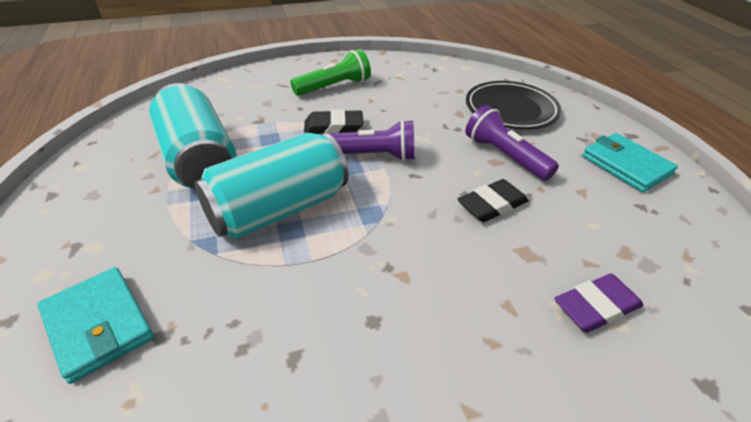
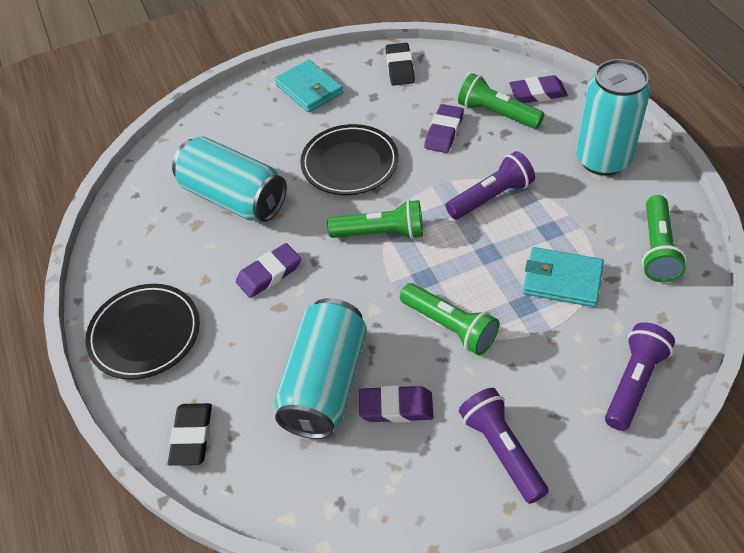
black plate: 1 -> 2
green flashlight: 1 -> 4
purple eraser: 1 -> 4
purple flashlight: 2 -> 3
turquoise can: 2 -> 3

